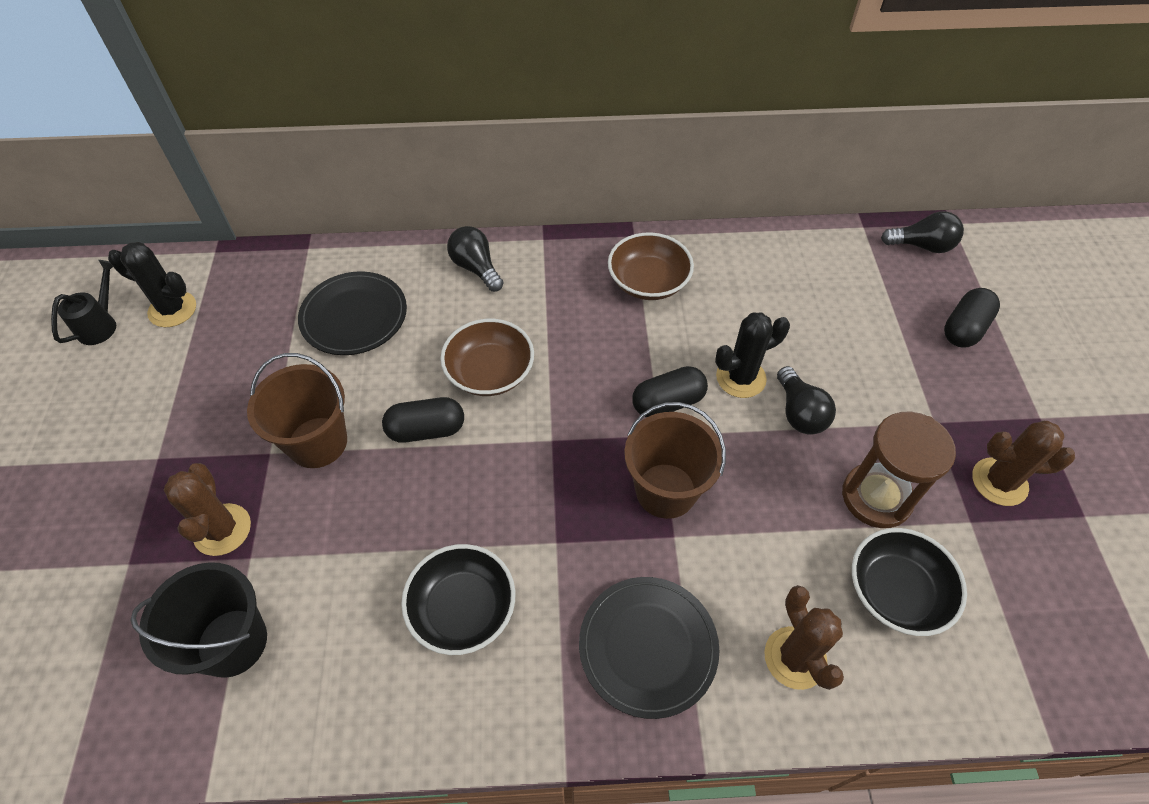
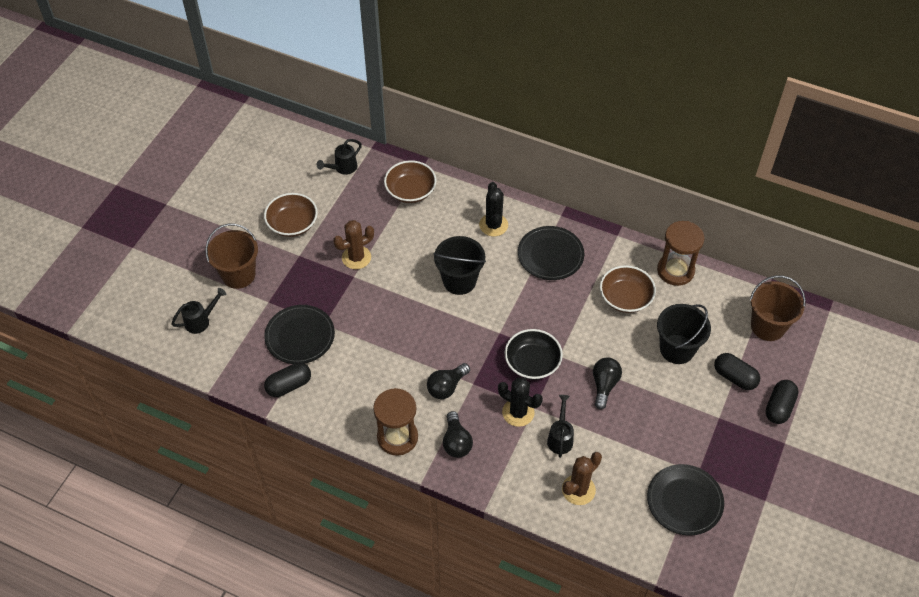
black bowl: 2 -> 1
black bucket: 1 -> 2
black plate: 2 -> 3
black watering can: 1 -> 3
brown bowl: 2 -> 3
brown cactus: 3 -> 2
brown hourglass: 1 -> 2

